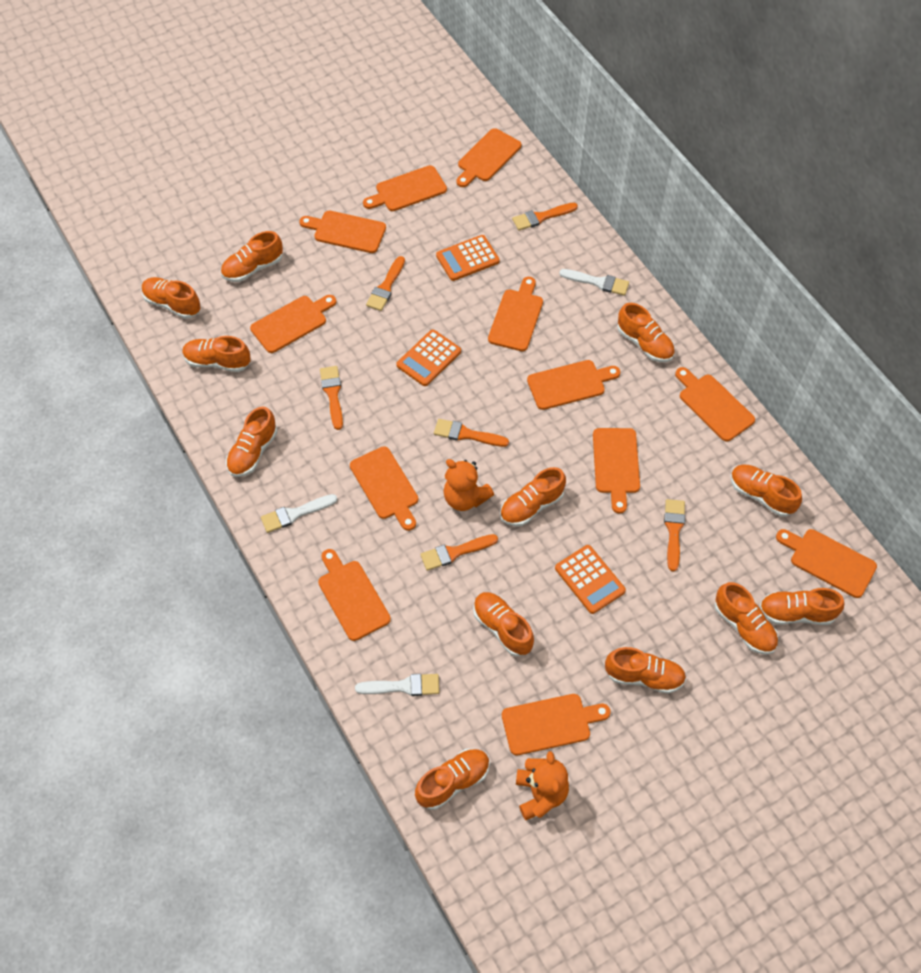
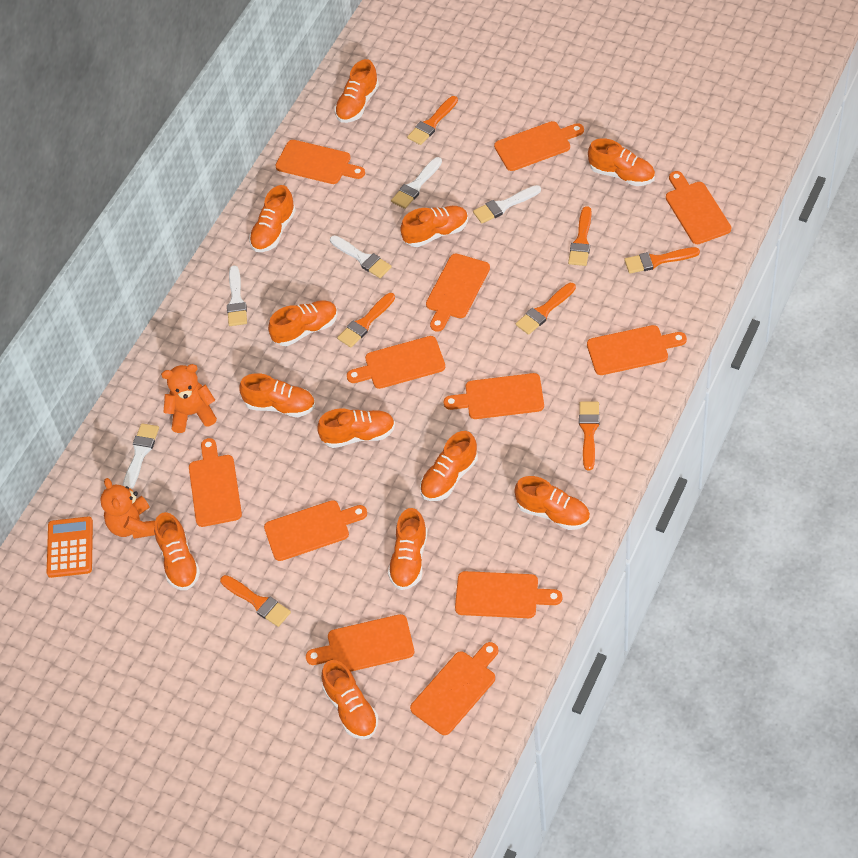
orange brush: 6 -> 7
orange calculator: 3 -> 1
white brush: 3 -> 5

